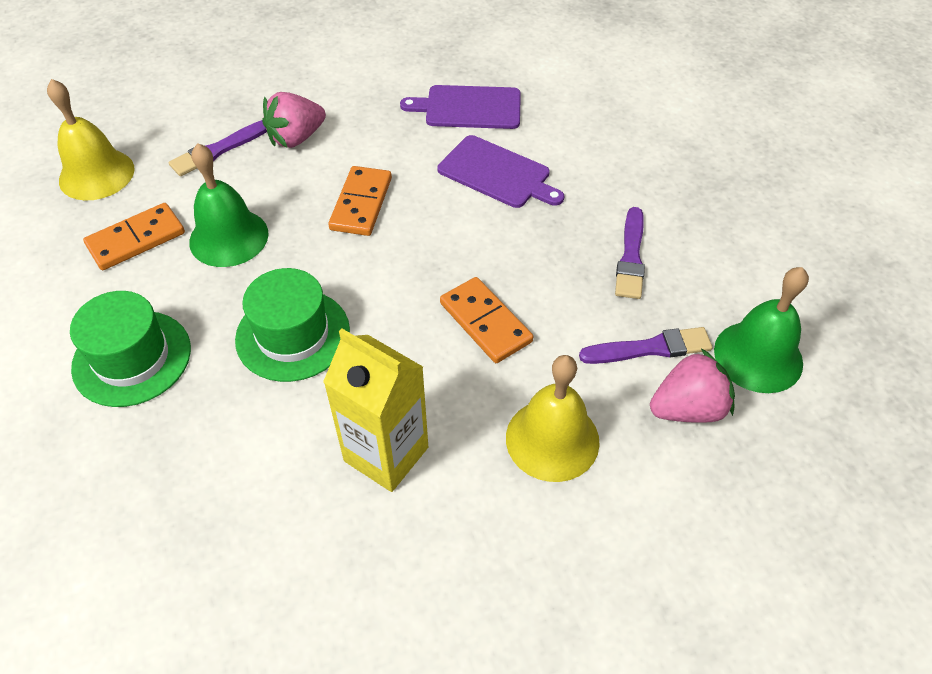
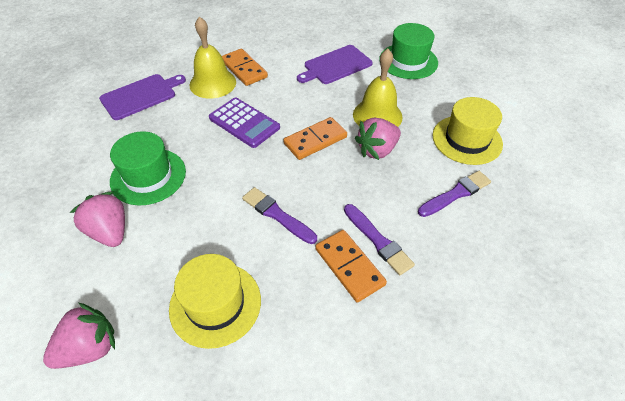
green bell: 2 -> 0
pink strawberry: 2 -> 3
purple calculator: 0 -> 1
yellow carton: 1 -> 0
yellow hat: 0 -> 2

